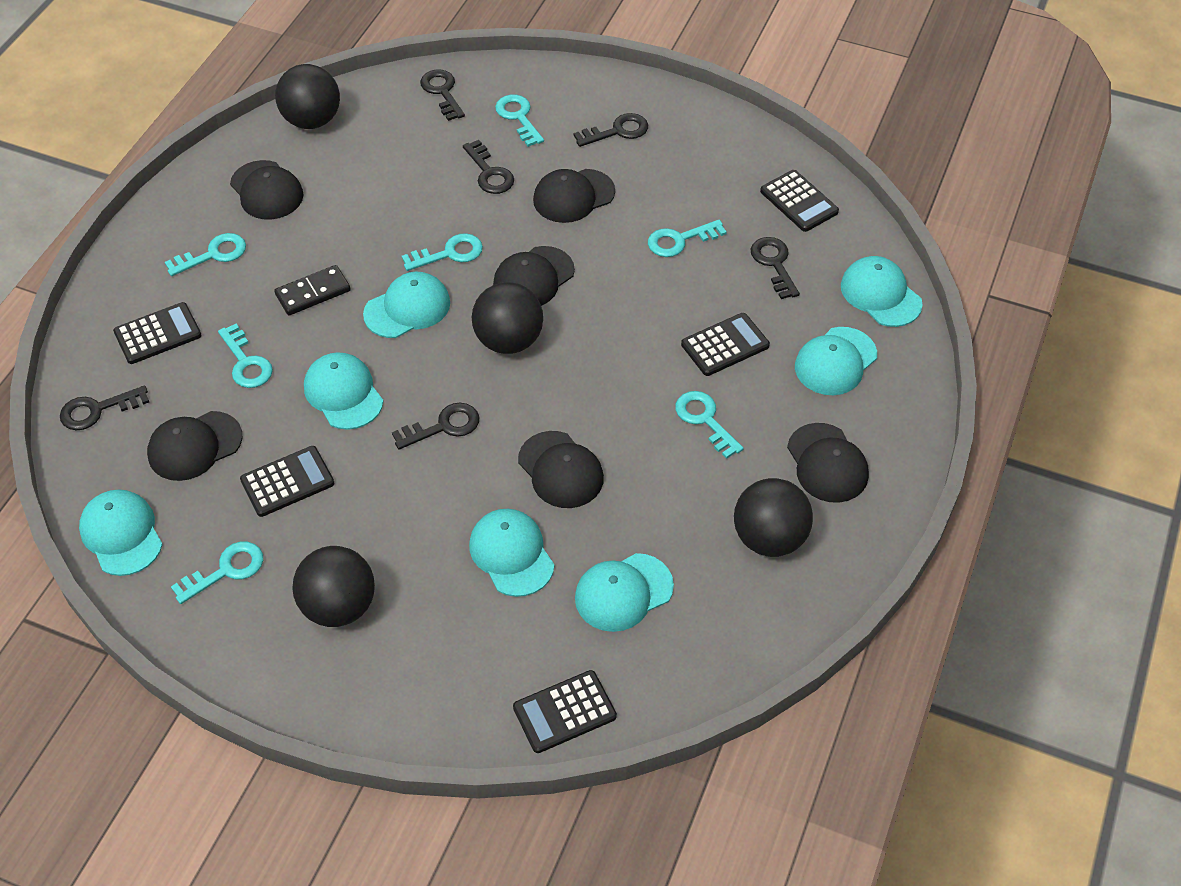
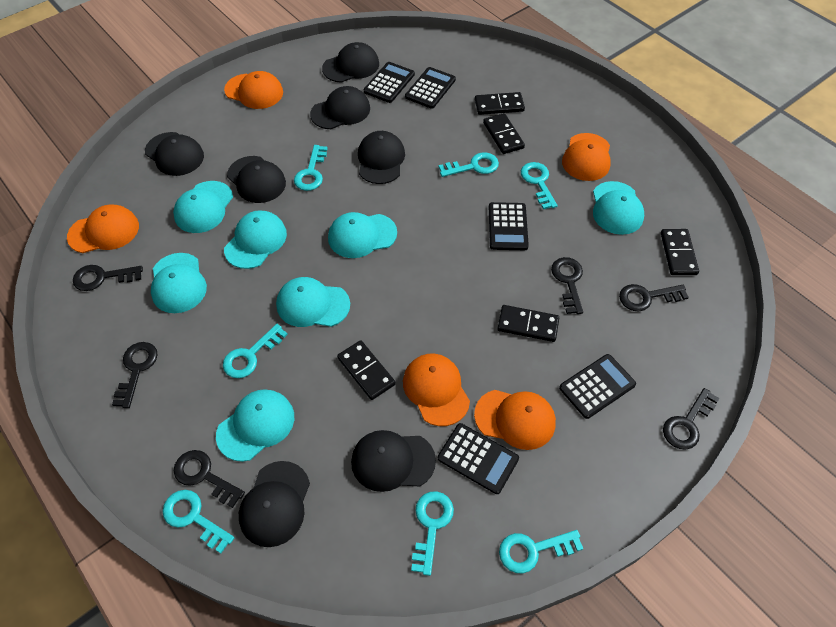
black ball: 4 -> 0
black cap: 6 -> 7
black domino: 1 -> 5
orange cap: 0 -> 5

